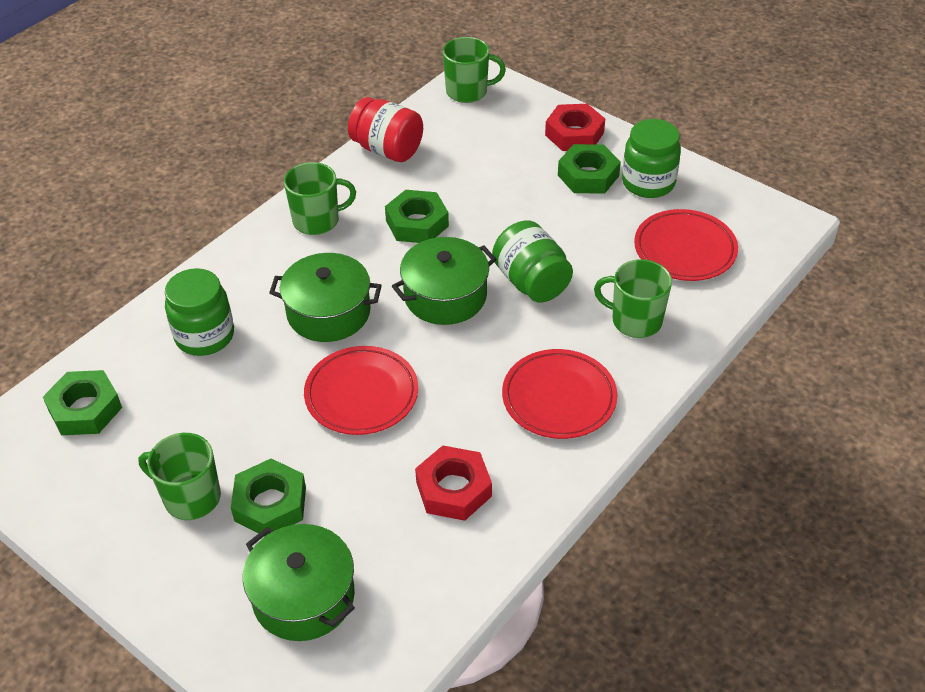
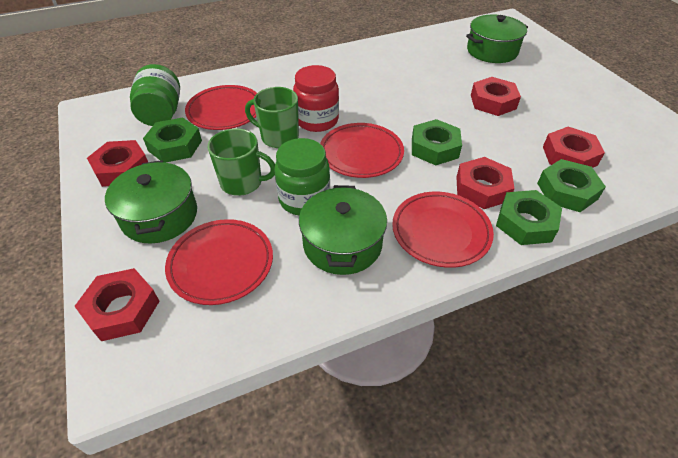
green jar: 3 -> 2
green mug: 4 -> 2
red nut: 2 -> 5
red plate: 3 -> 4

